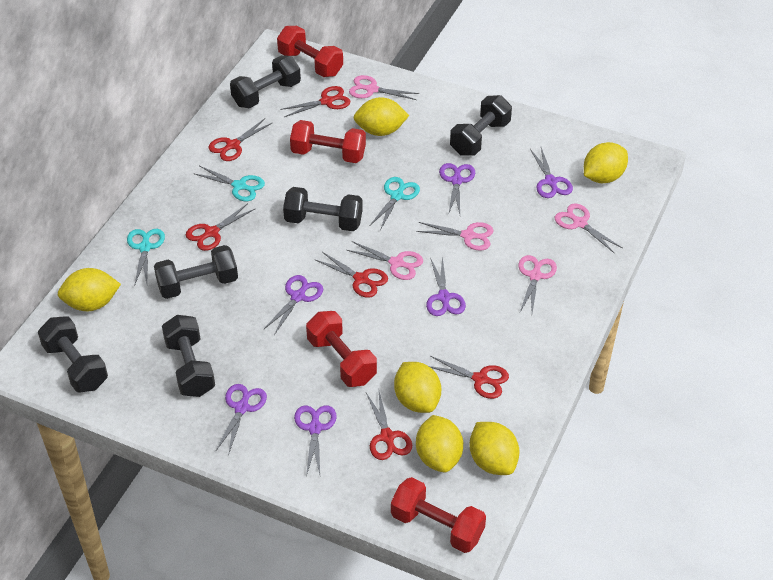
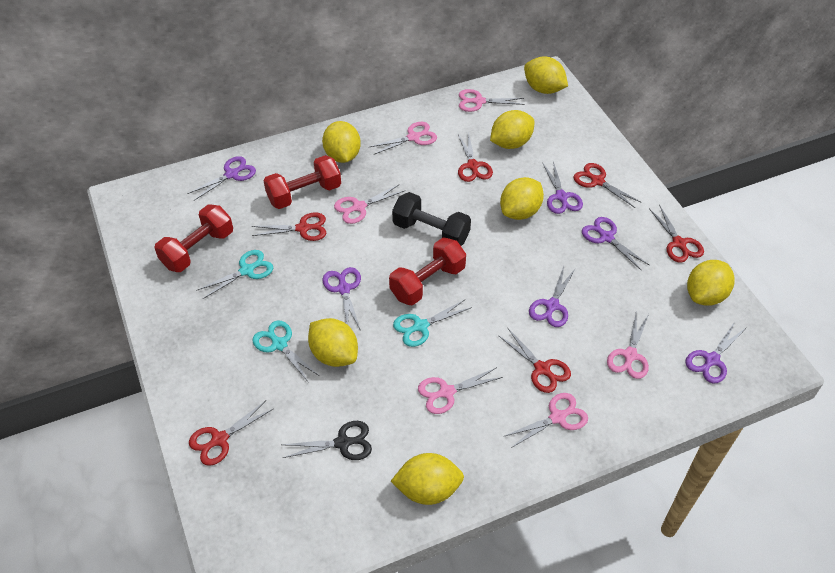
black dumbbell: 6 -> 1
black scissors: 0 -> 1
pink scissors: 5 -> 6
red dumbbell: 4 -> 3
yellow lemon: 6 -> 7

